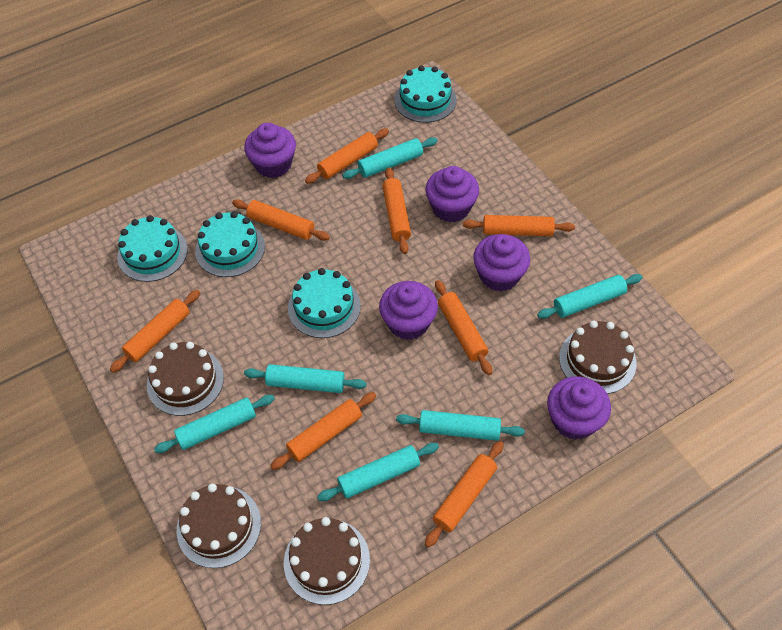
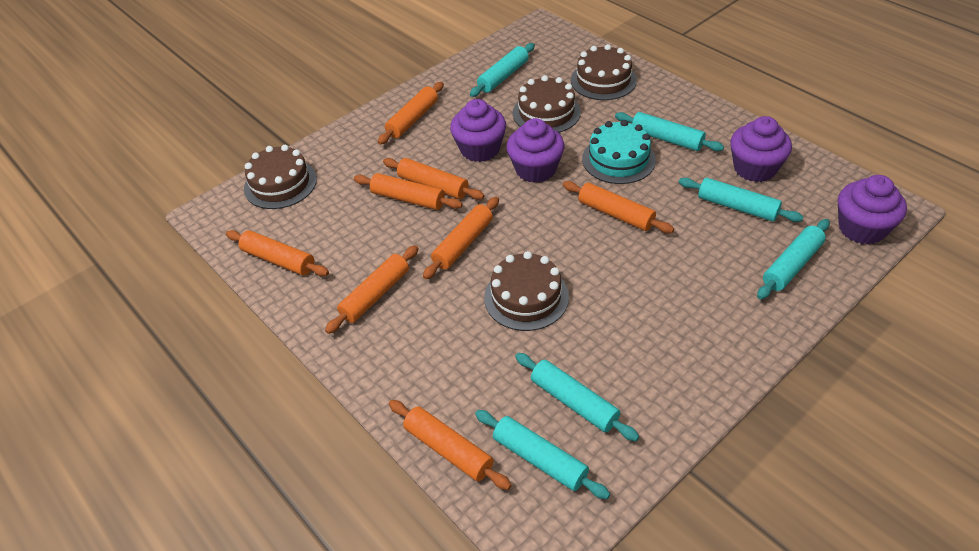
purple cupcake: 5 -> 4
turquoise cake: 4 -> 1

